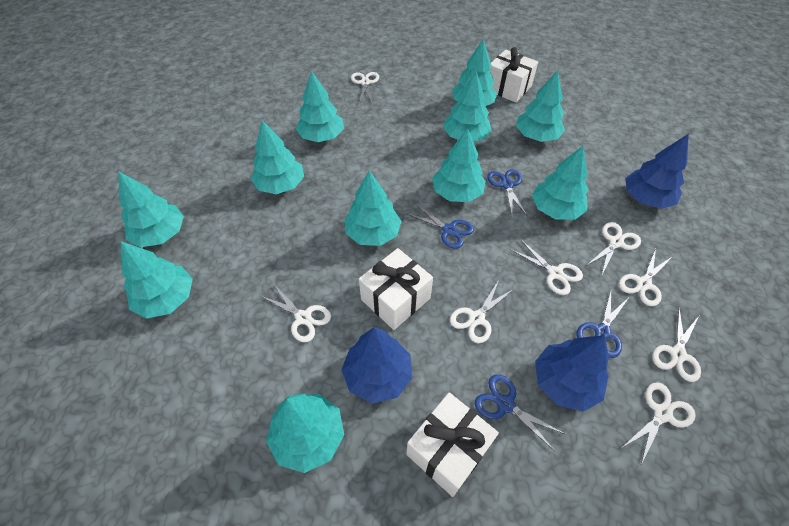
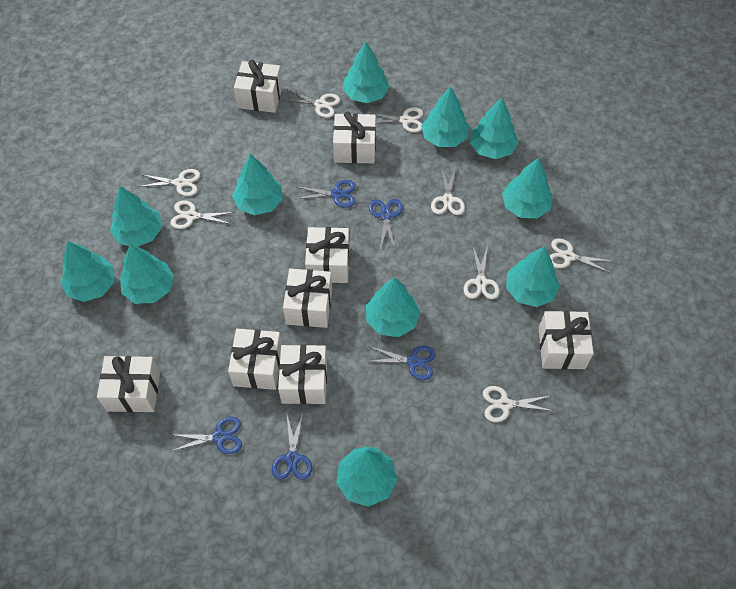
blue scissors: 4 -> 5
blue tree: 3 -> 0
white gift: 3 -> 8

